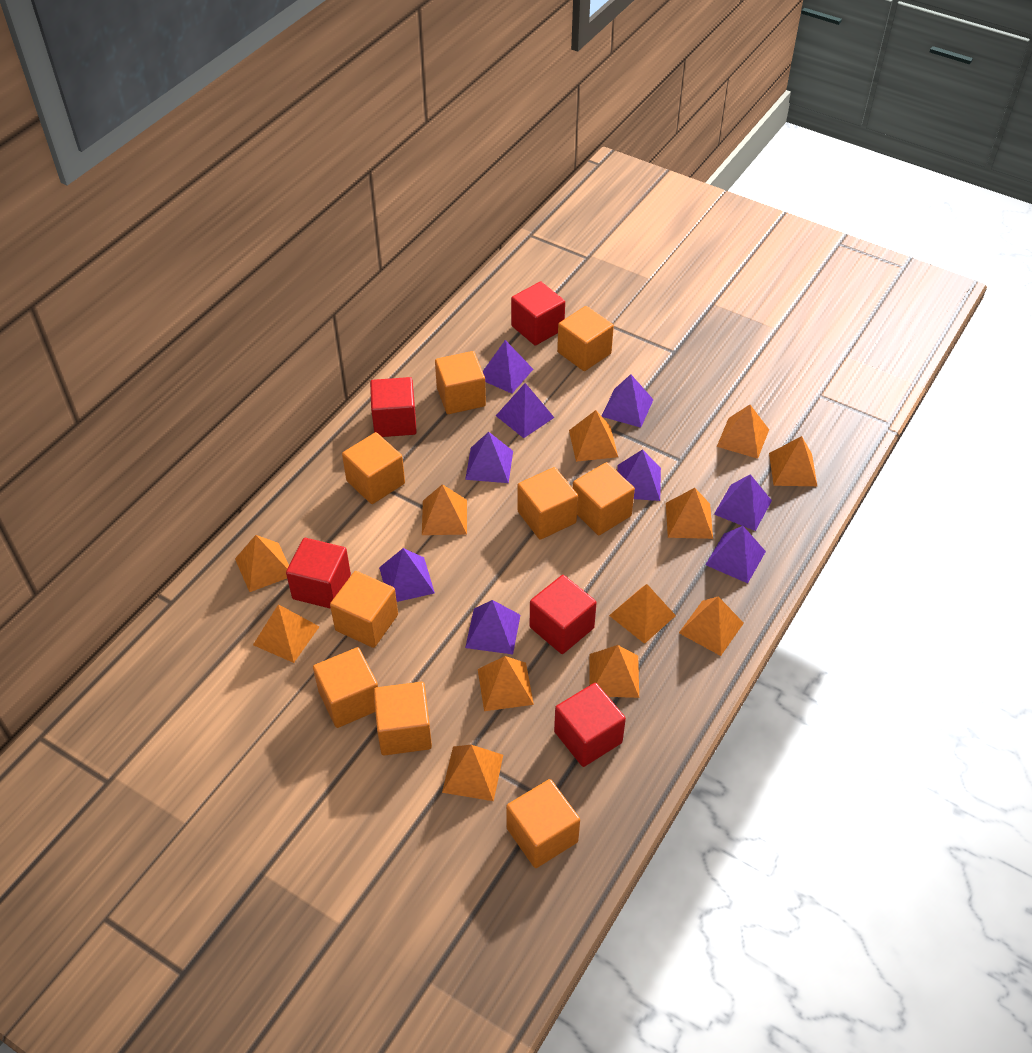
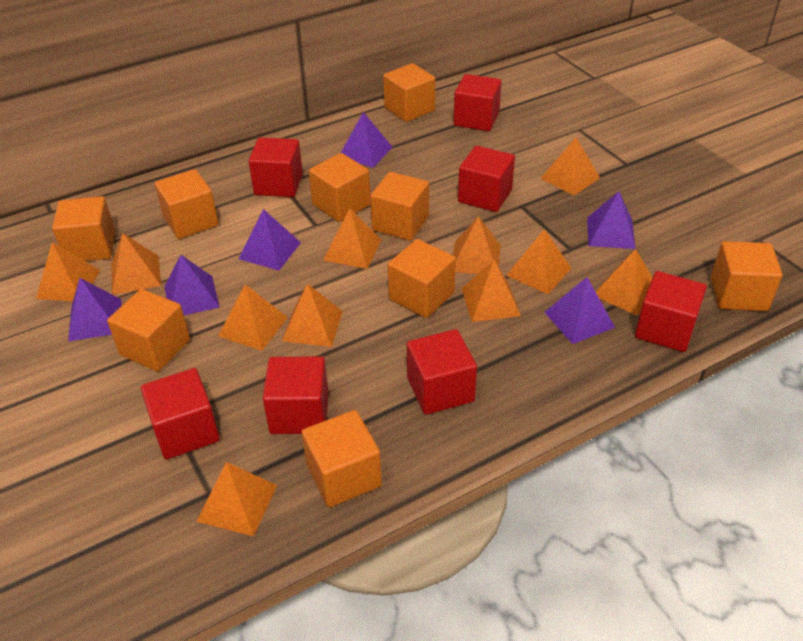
orange pyramid: 12 -> 11
purple pyramid: 9 -> 6
red cube: 5 -> 7

